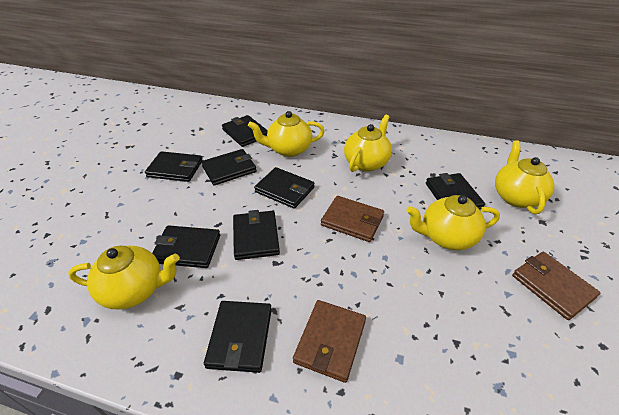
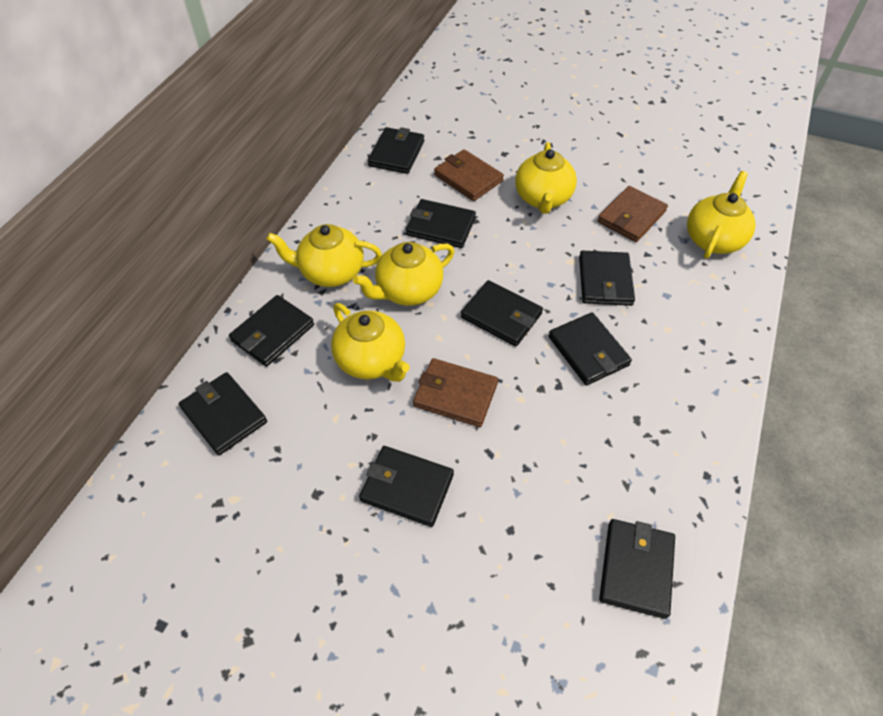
black wallet: 8 -> 9

